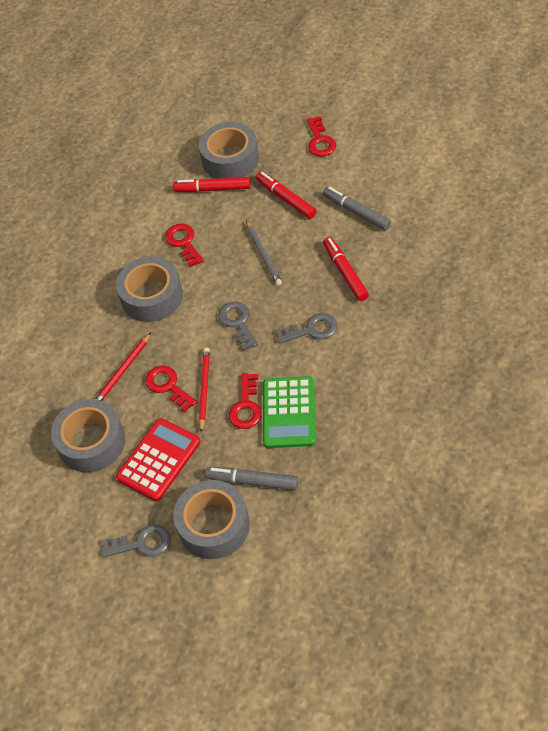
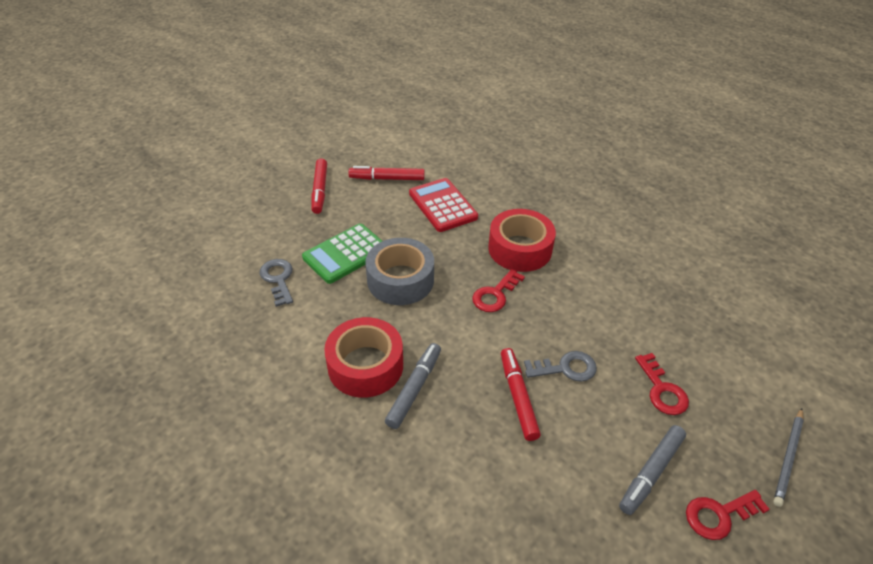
grey key: 3 -> 2
grey tape: 4 -> 1
red key: 4 -> 3
red pencil: 2 -> 0
red tape: 0 -> 2

